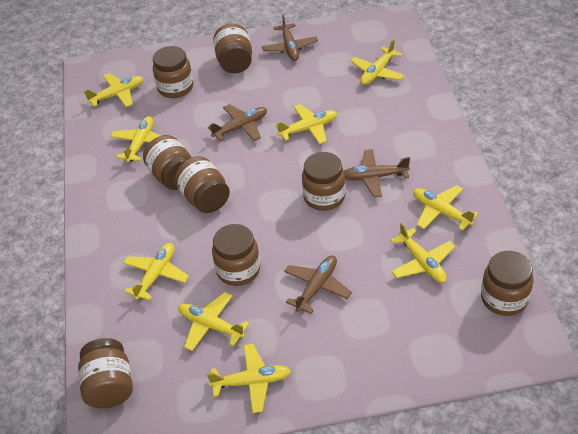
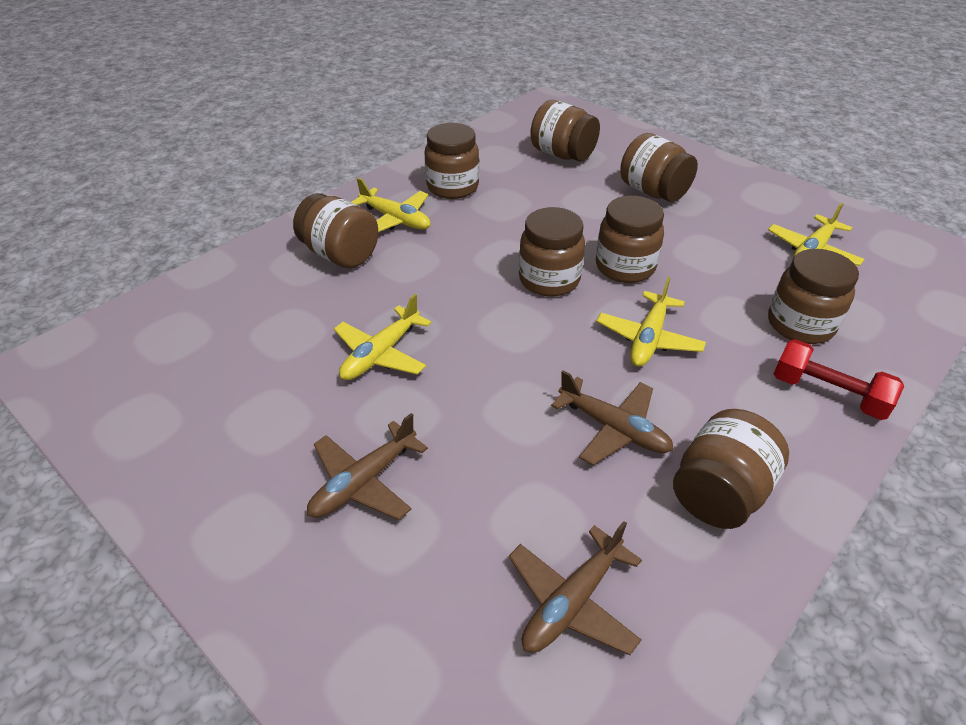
brown plane: 4 -> 3
red dumbbell: 0 -> 1
yellow plane: 9 -> 4

